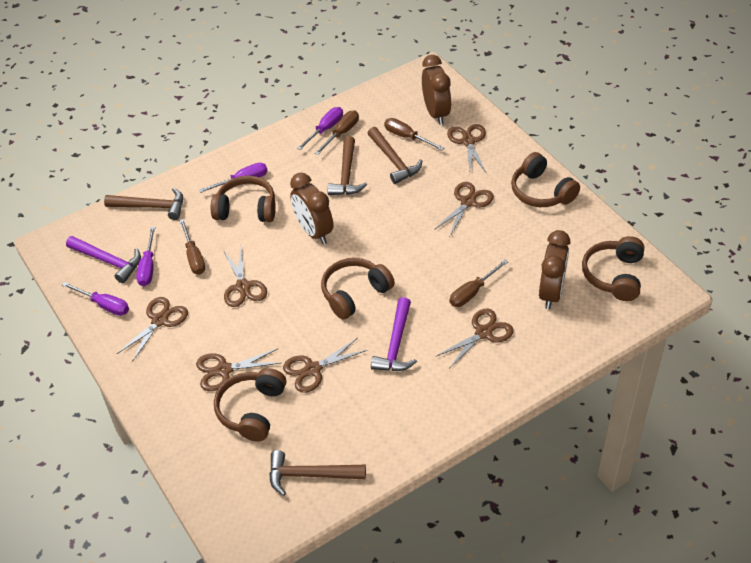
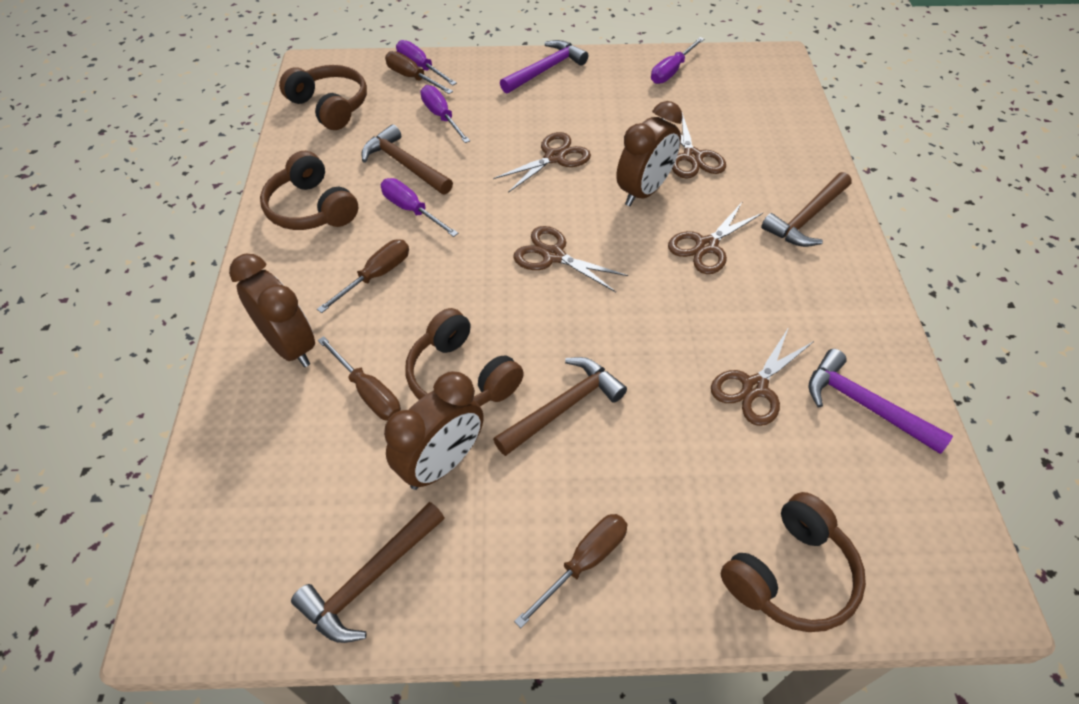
brown headphones: 5 -> 4
brown scissors: 7 -> 5

